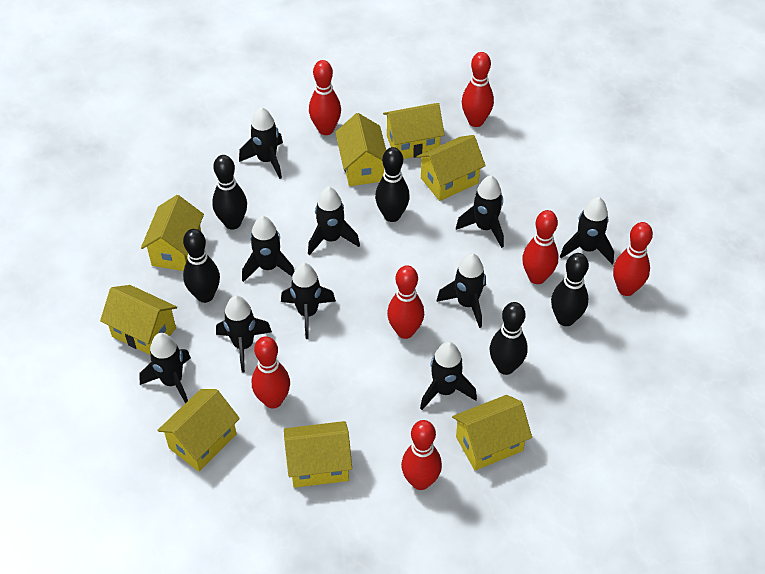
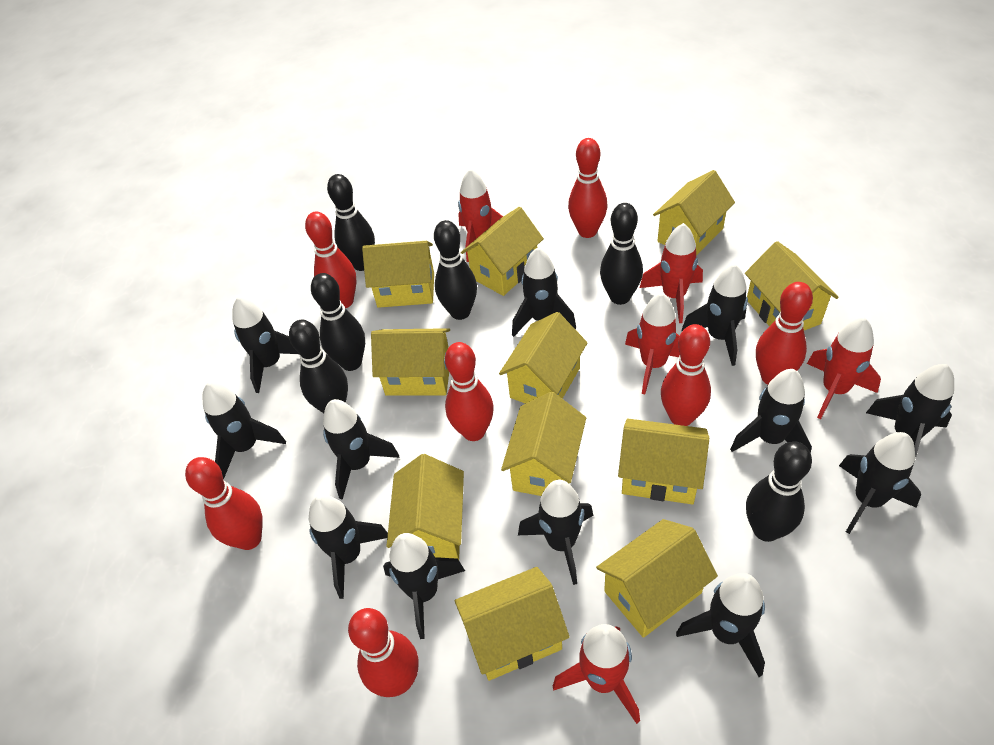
black bowling pin: 5 -> 6
black rocket: 10 -> 12
red rocket: 0 -> 5
yellow house: 8 -> 11

